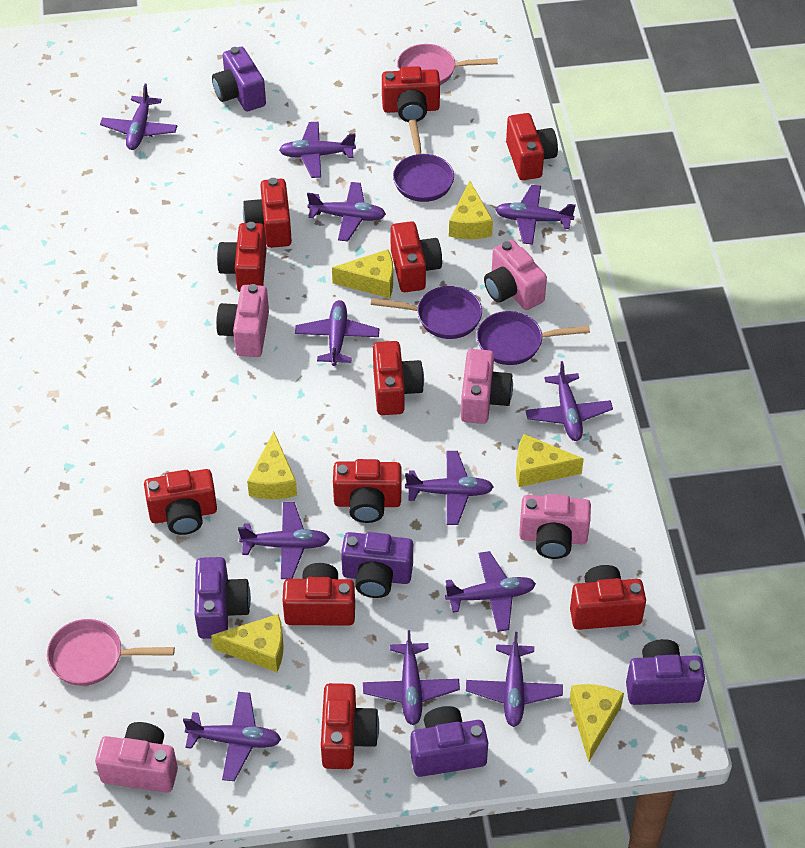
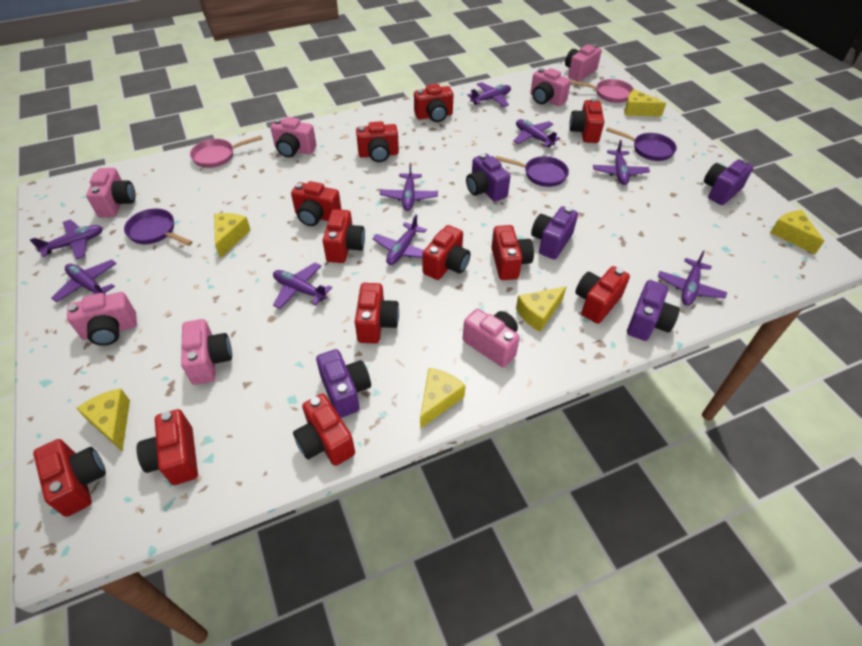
pink camera: 5 -> 7
purple plane: 12 -> 9
red camera: 11 -> 12

